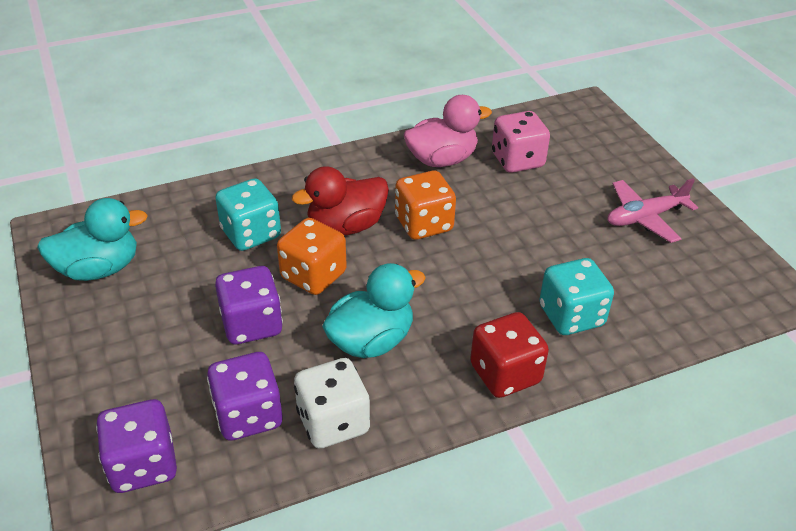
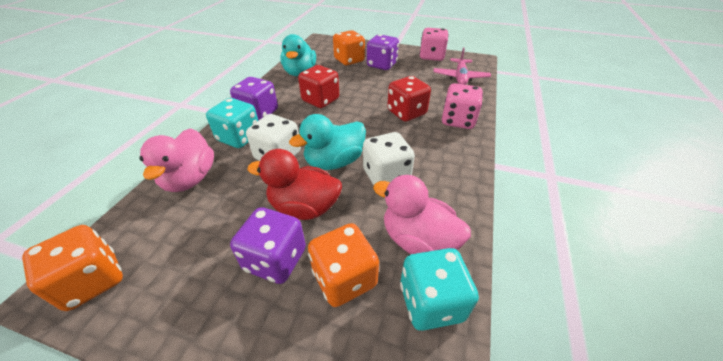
orange dice: 2 -> 3
pink dice: 1 -> 2
pink duck: 1 -> 2
red dice: 1 -> 2
white dice: 1 -> 2

